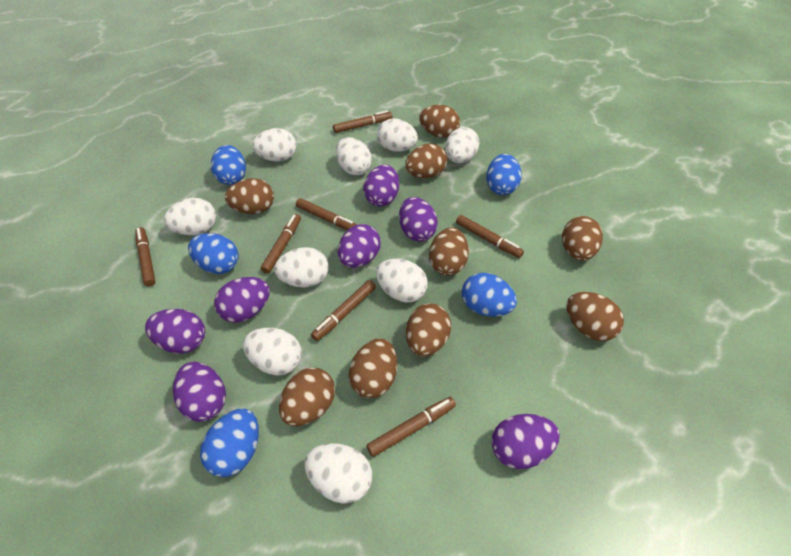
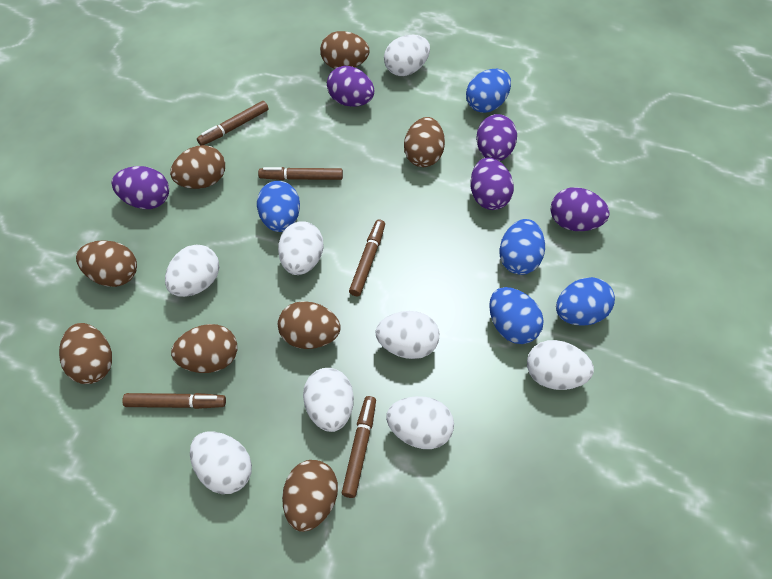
brown egg: 9 -> 8
brown marker: 7 -> 5
purple egg: 7 -> 5
white egg: 9 -> 8

